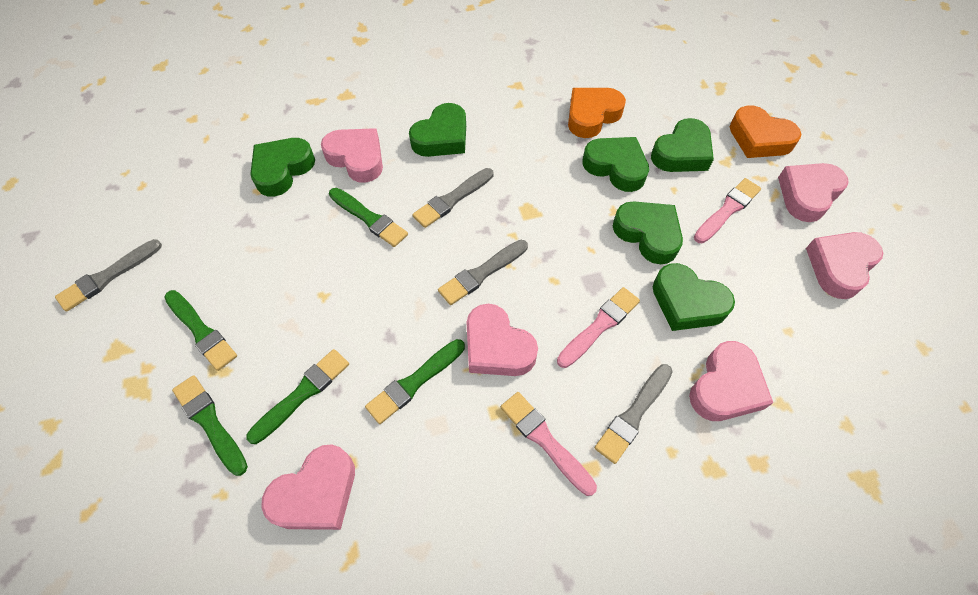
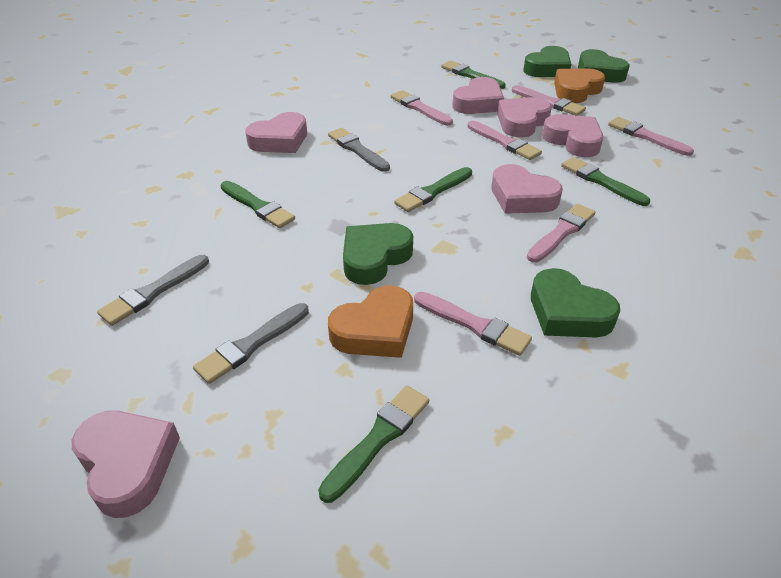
green heart: 6 -> 4
grey brush: 4 -> 3
pink brush: 3 -> 6

